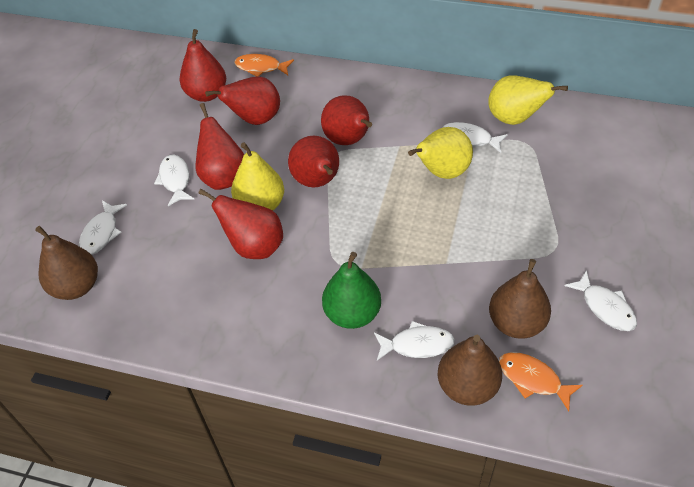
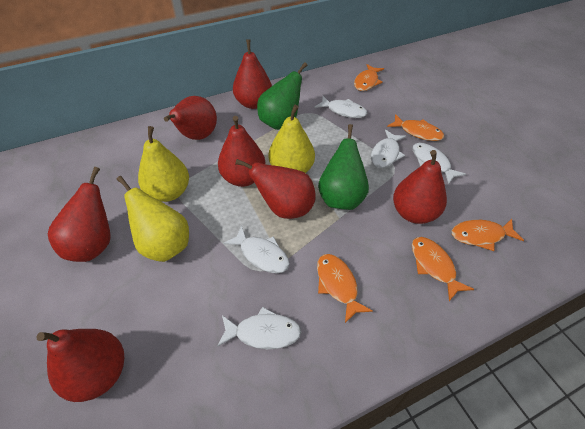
brown pear: 3 -> 0
green pear: 1 -> 2
orange fish: 2 -> 5
red pear: 6 -> 7

